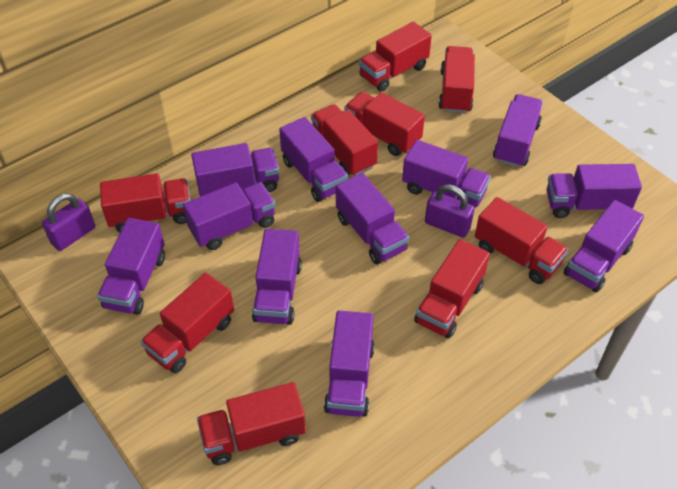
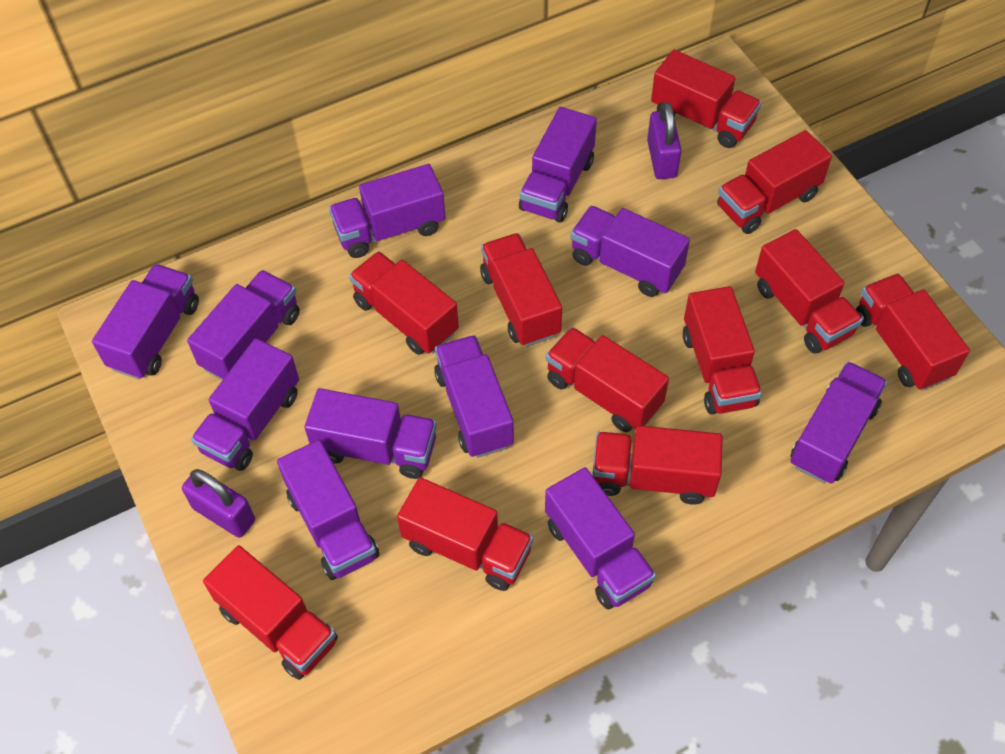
red truck: 9 -> 11

